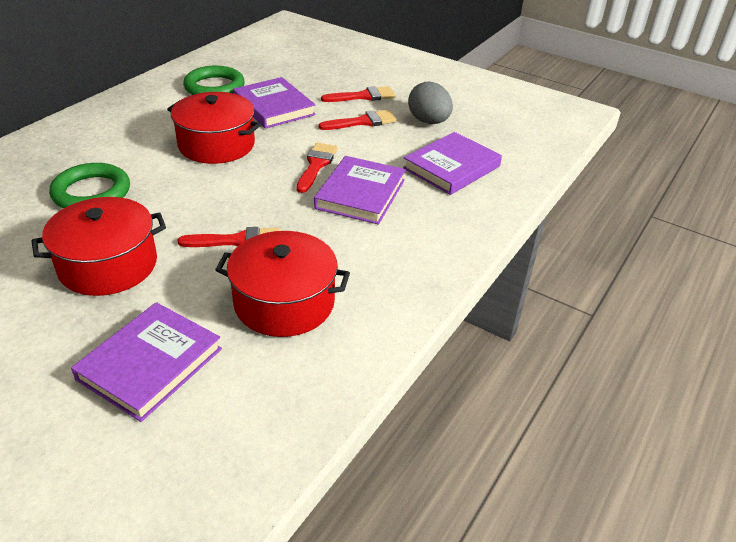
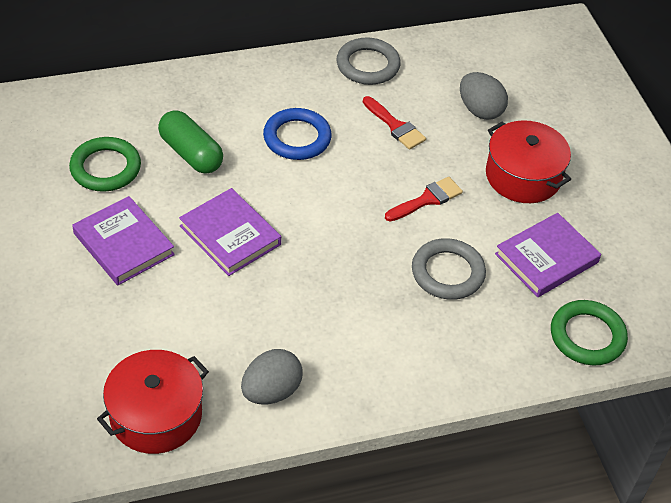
blue ring: 0 -> 1
green capsule: 0 -> 1
grey egg: 1 -> 2
grey ring: 0 -> 2
purple book: 4 -> 3
red brush: 4 -> 2
red pot: 3 -> 2

